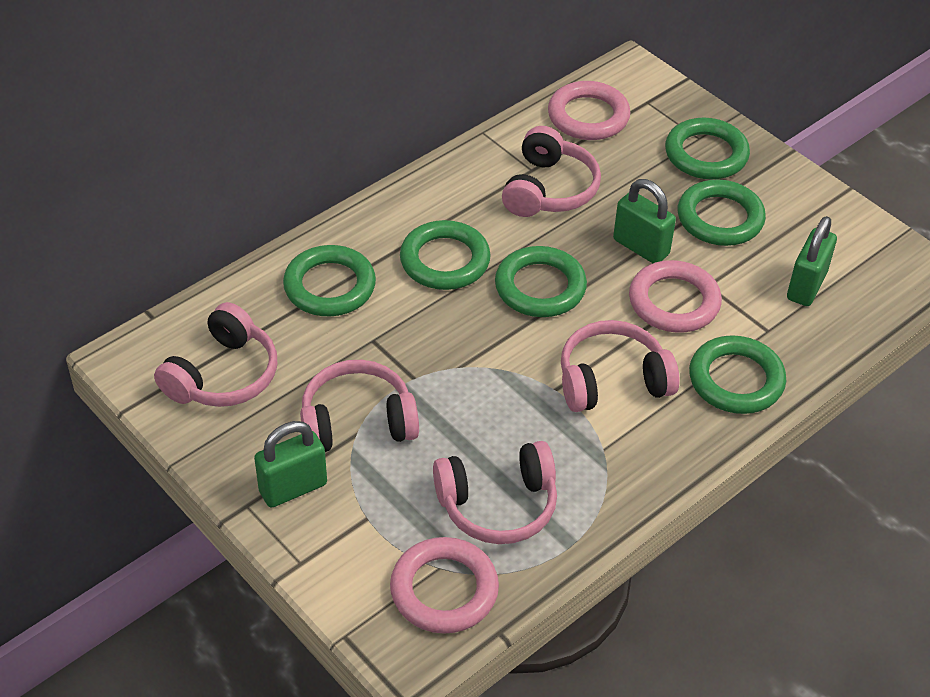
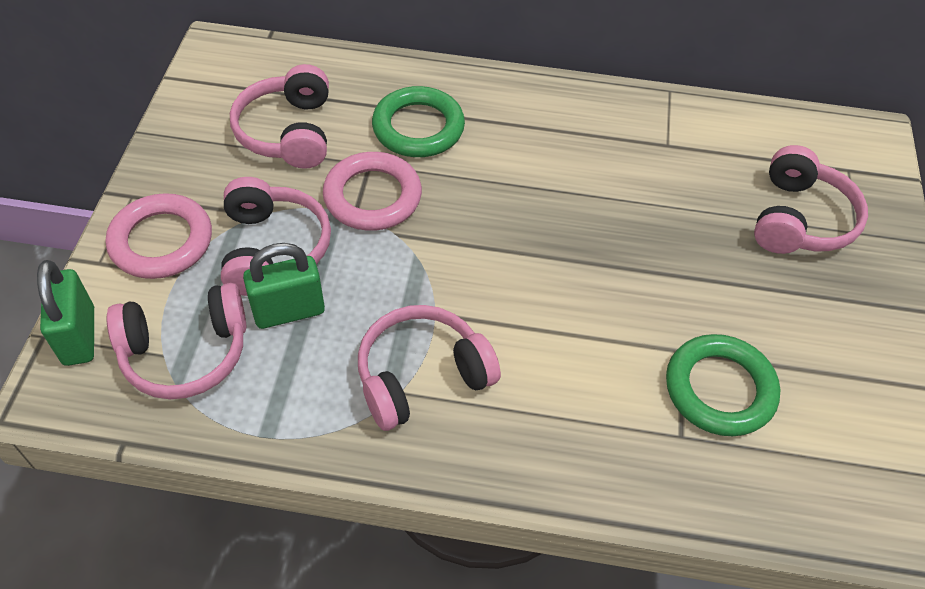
green padlock: 3 -> 2
green ring: 6 -> 2
pink ring: 3 -> 2

